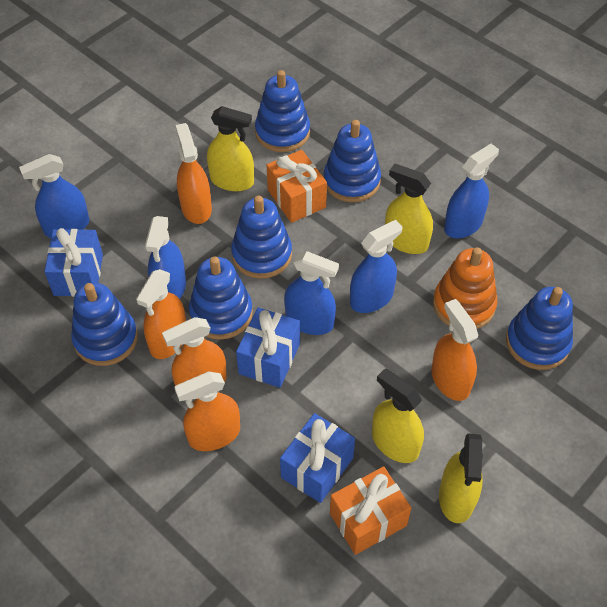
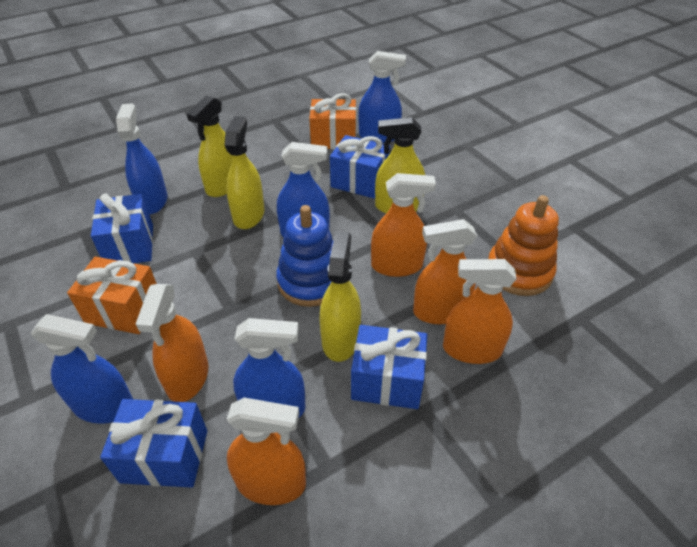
blue gift: 3 -> 4
blue stacking toy: 6 -> 1

